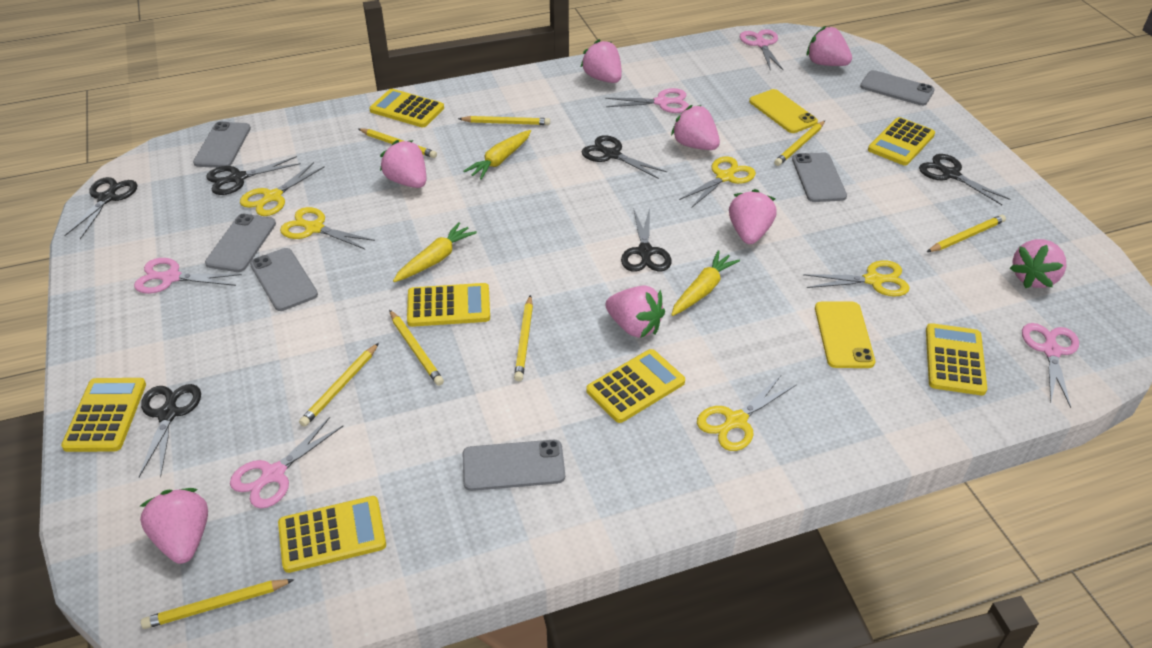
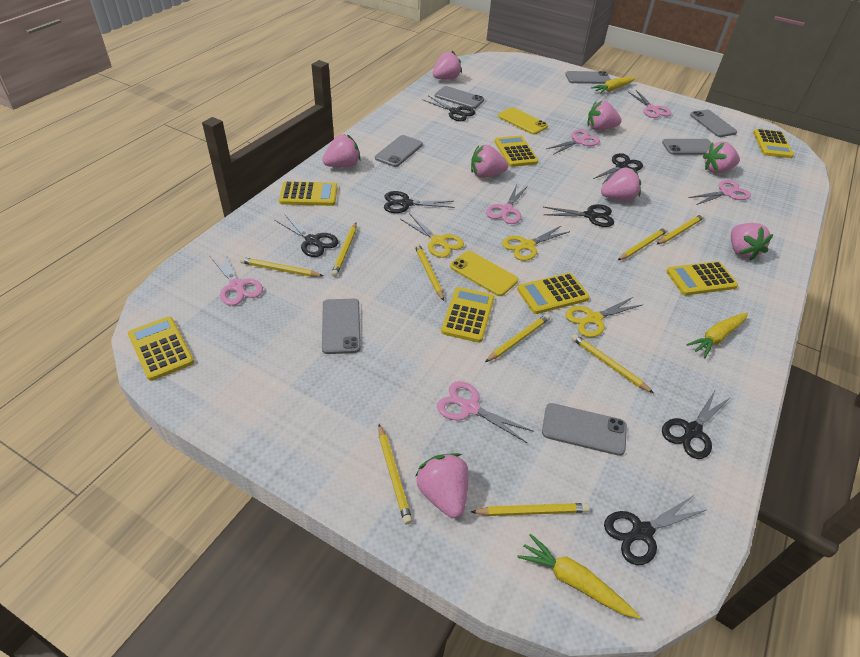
black scissors: 6 -> 7
grey phone: 6 -> 7
pink scissors: 5 -> 6
yellow pencil: 8 -> 9
yellow scissors: 5 -> 3

